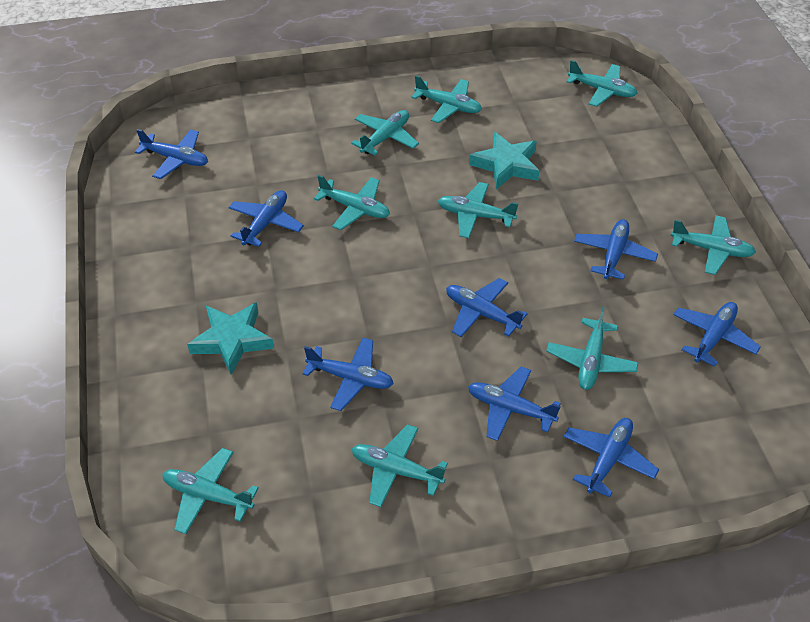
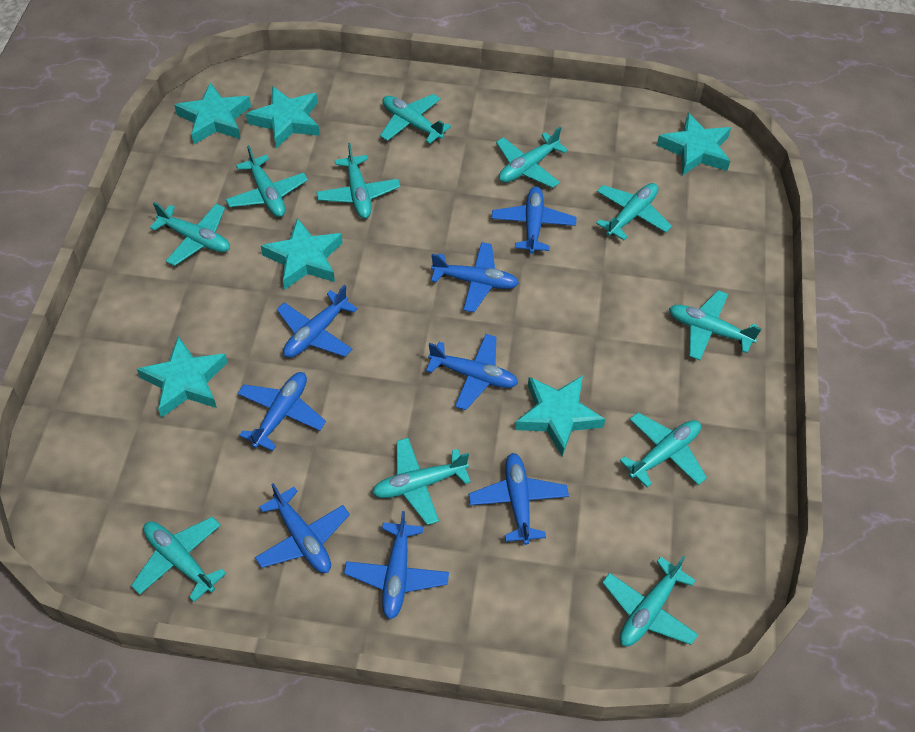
turquoise plane: 9 -> 11
turquoise star: 2 -> 6

